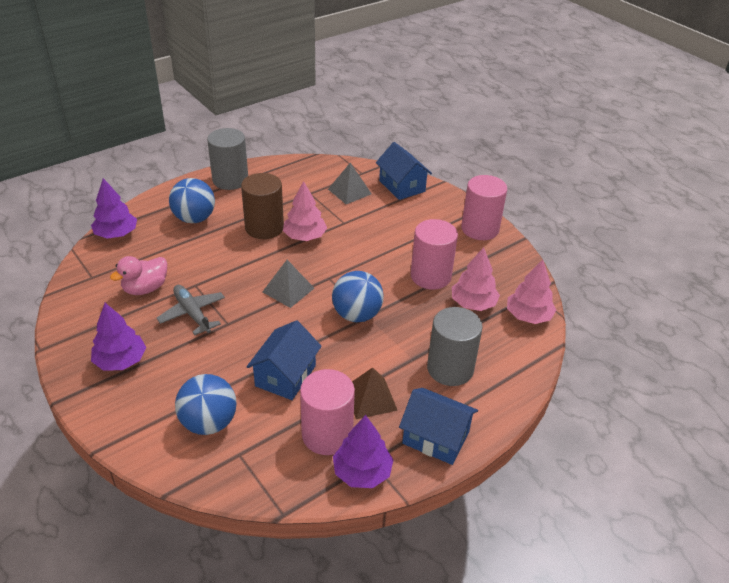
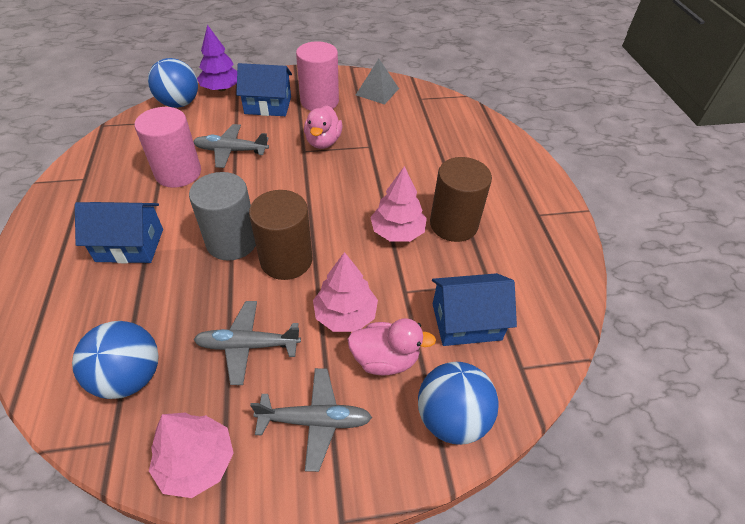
brown cylinder: 1 -> 2
brown pyramid: 1 -> 0
grey cylinder: 2 -> 1
grey plane: 1 -> 3
grey pyramid: 2 -> 1
pink cylinder: 3 -> 2
pink duck: 1 -> 2
purple tree: 3 -> 1

